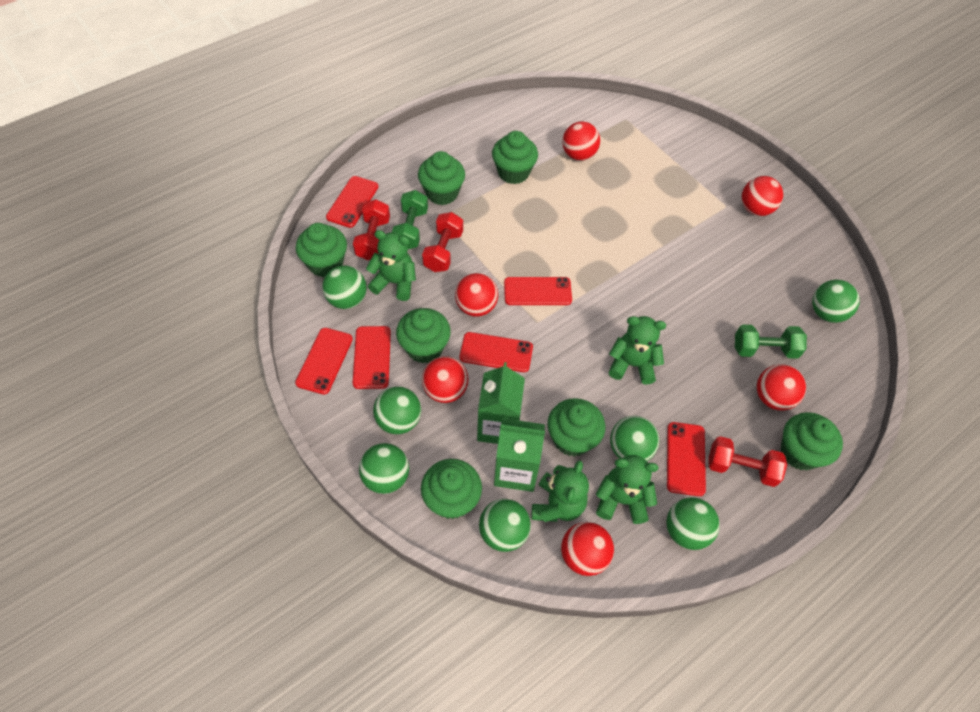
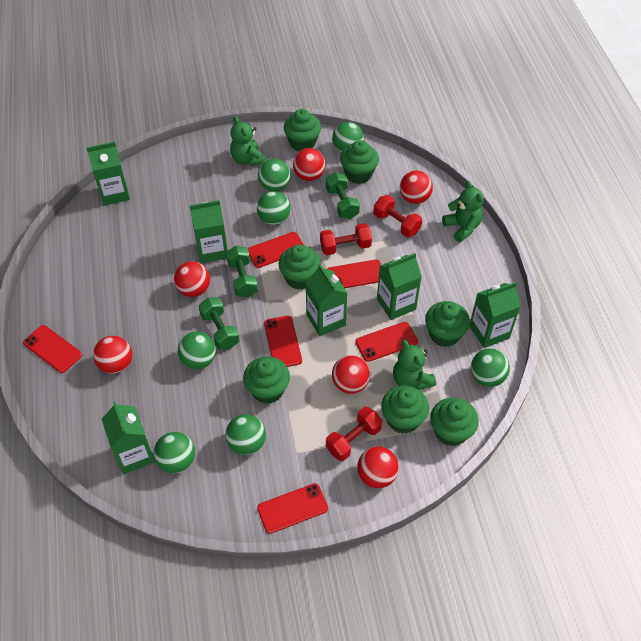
green carton: 2 -> 6
green dumbbell: 2 -> 3
green teddy bear: 4 -> 3

